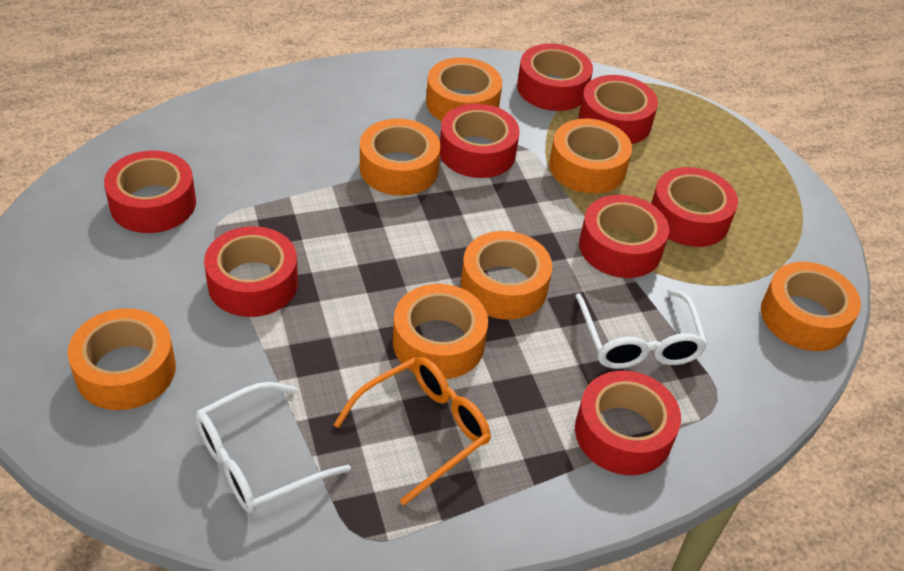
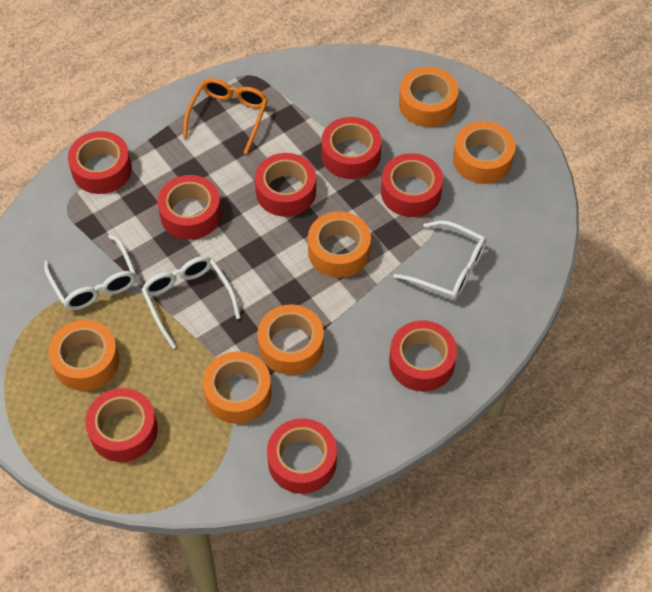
orange tape: 7 -> 6
white glasses: 2 -> 3

